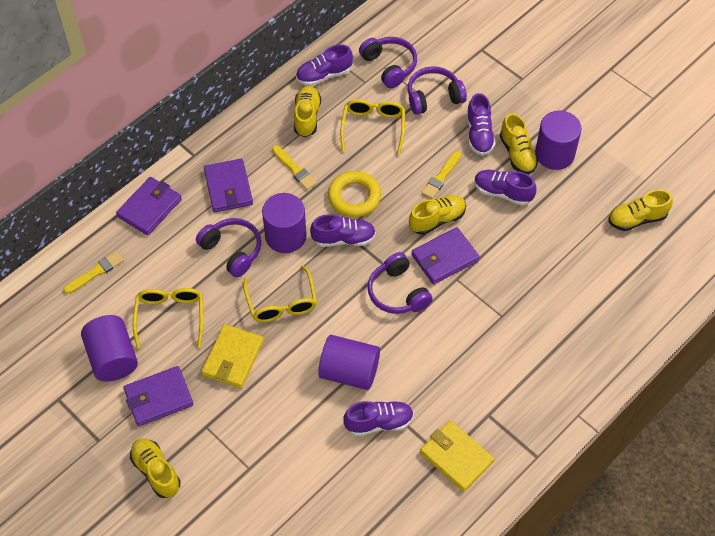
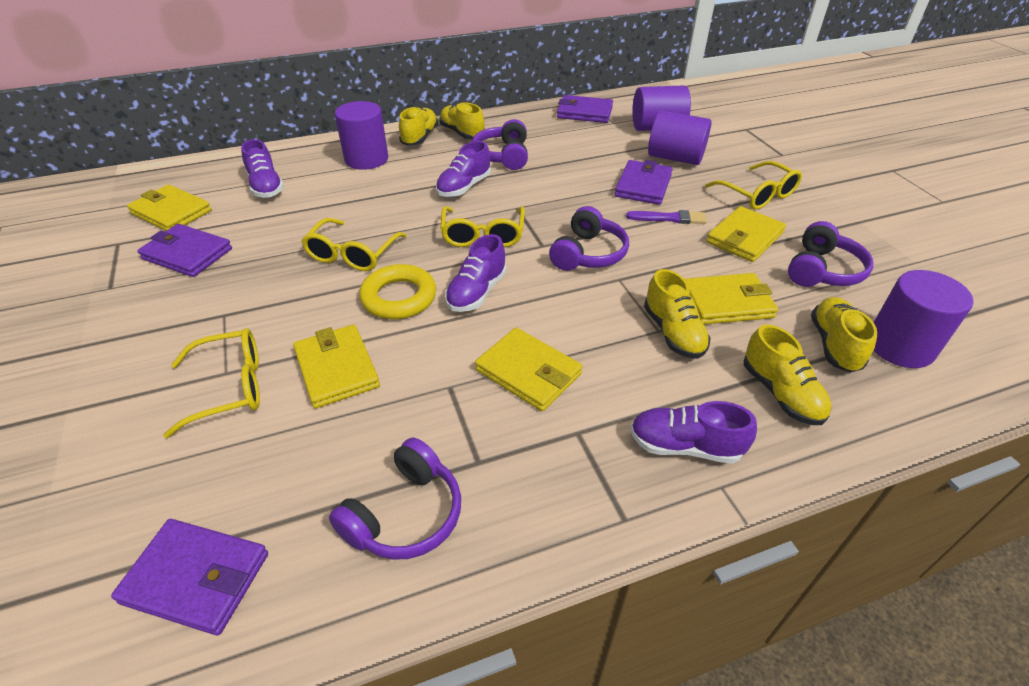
purple brush: 0 -> 1
purple shoe: 5 -> 4
yellow brush: 3 -> 0
yellow glasses: 3 -> 4
yellow wallet: 2 -> 5

